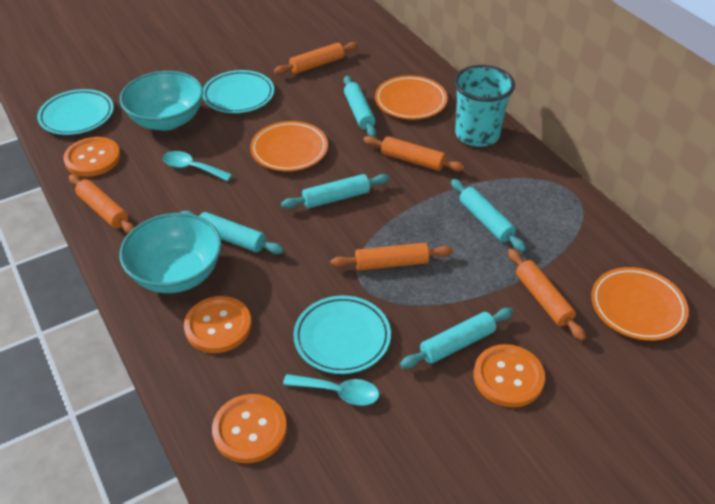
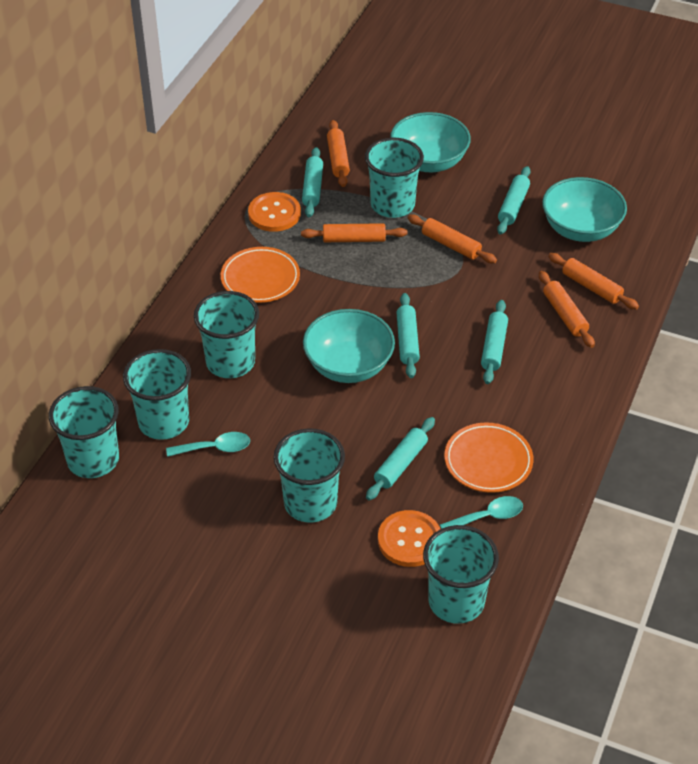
orange button: 4 -> 2
orange plate: 3 -> 2
turquoise bowl: 2 -> 3
turquoise cup: 1 -> 6
turquoise plate: 3 -> 0

